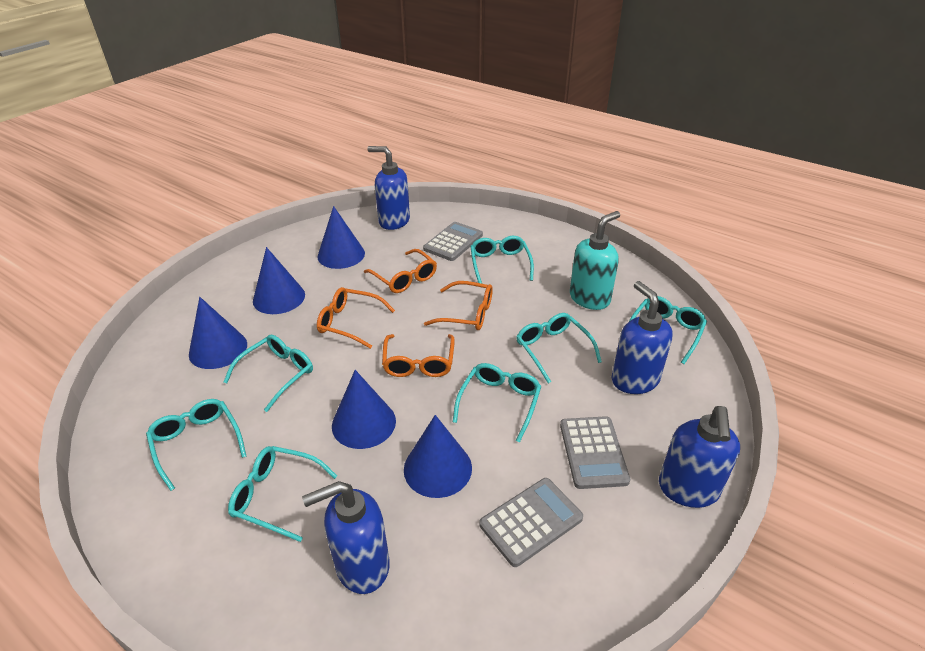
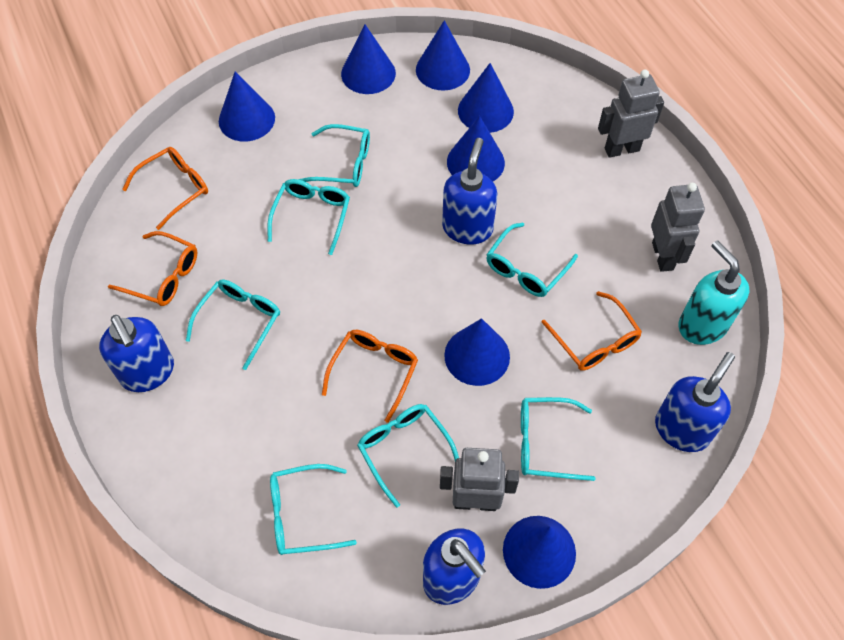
blue cone: 5 -> 7
grey calculator: 3 -> 0
grey robot: 0 -> 3

